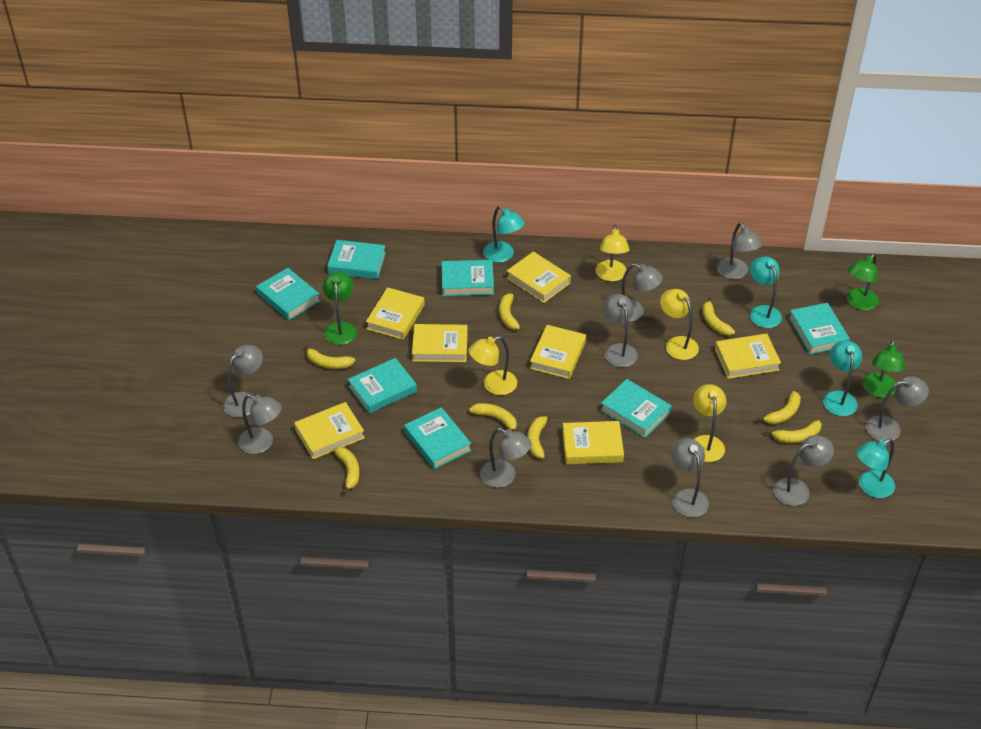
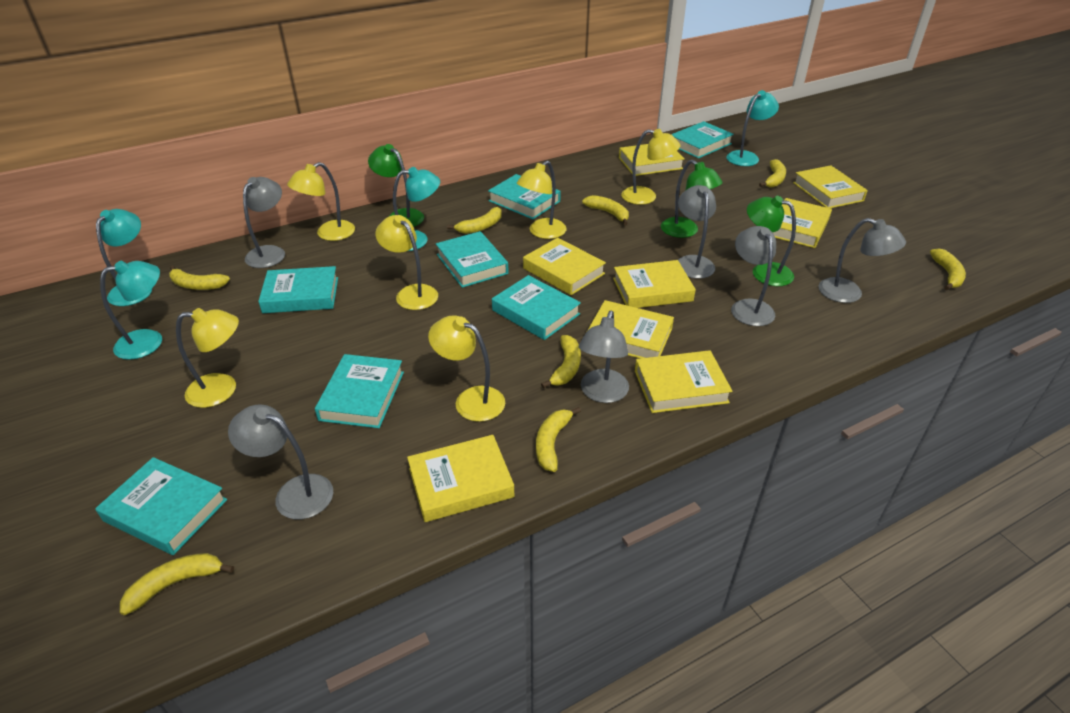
grey lamp: 9 -> 6
yellow book: 7 -> 8
yellow lamp: 4 -> 6

